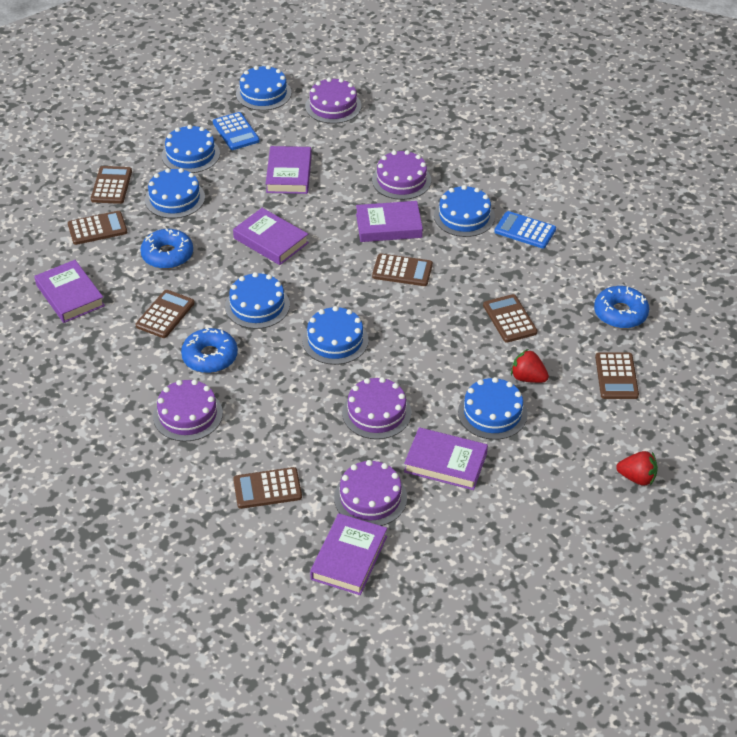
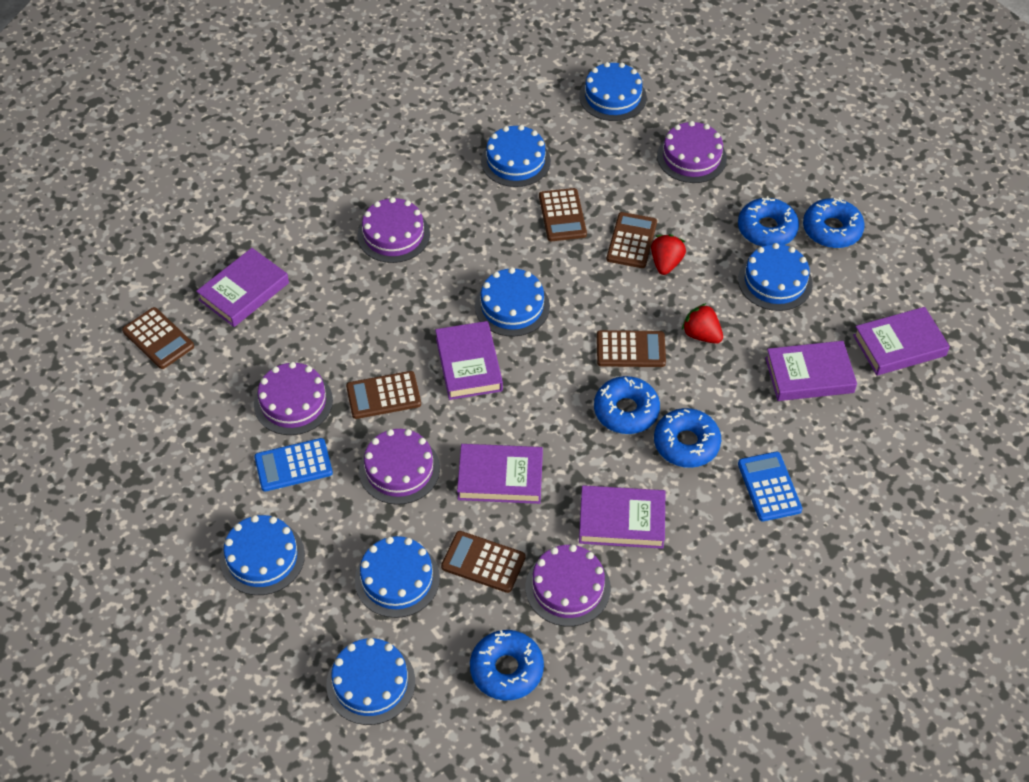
blue donut: 3 -> 5
brown calculator: 7 -> 6

